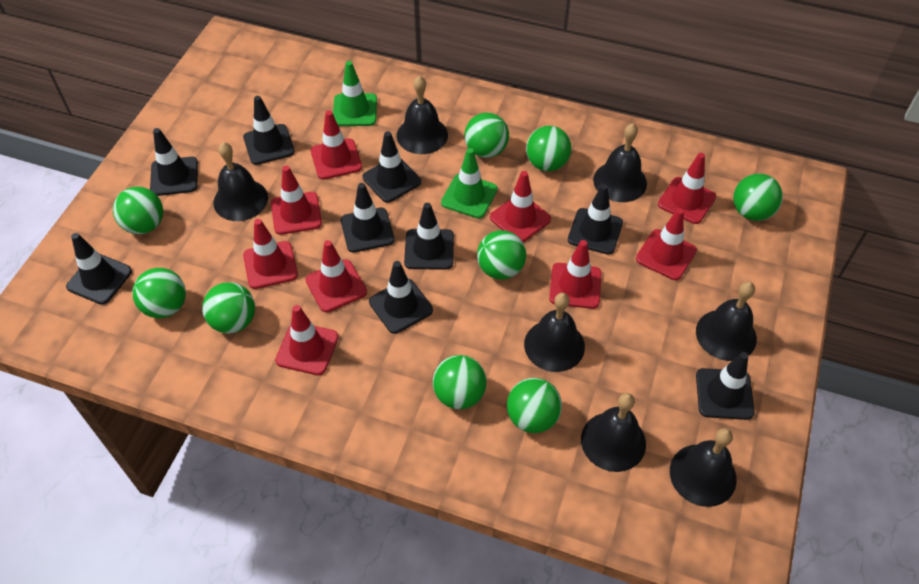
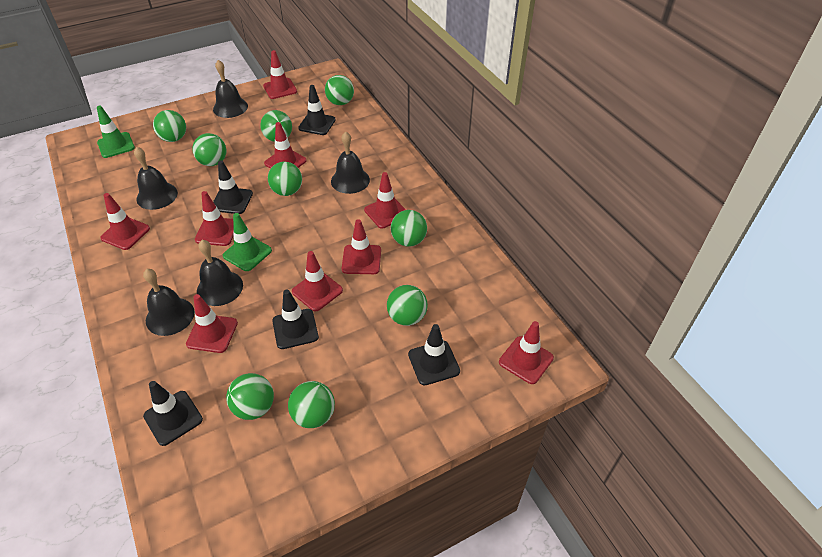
black bell: 7 -> 5
black traffic cone: 9 -> 5

